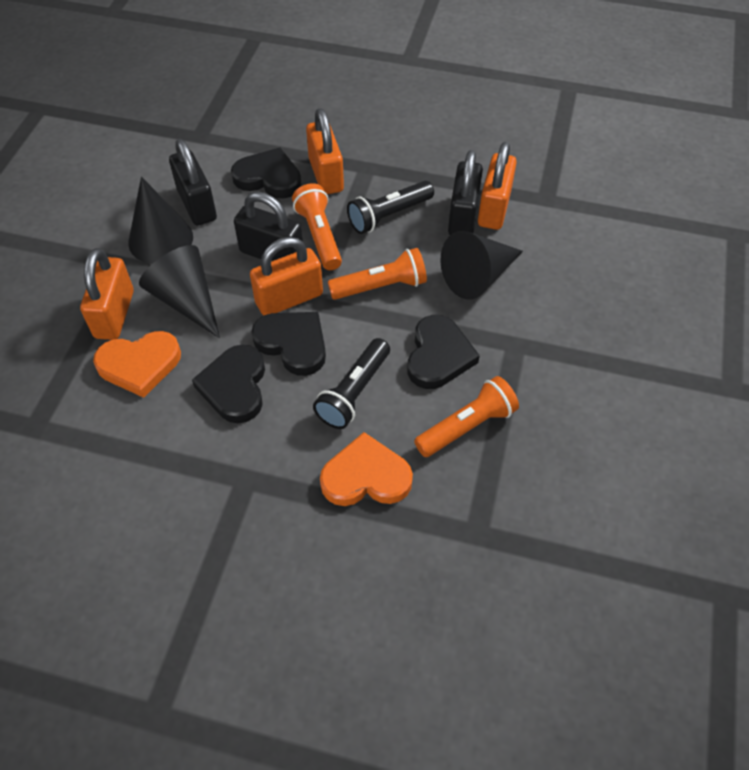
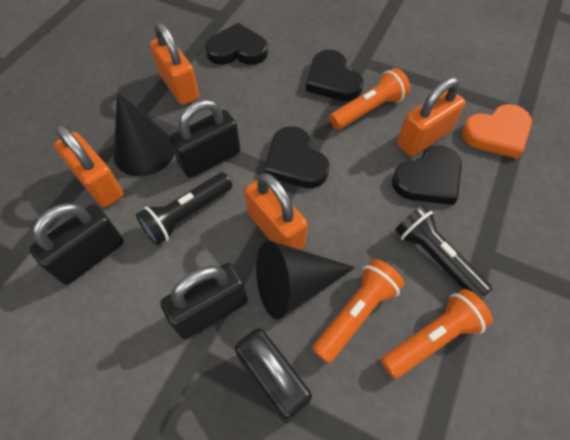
black cone: 3 -> 2
black padlock: 3 -> 4
orange heart: 2 -> 1

